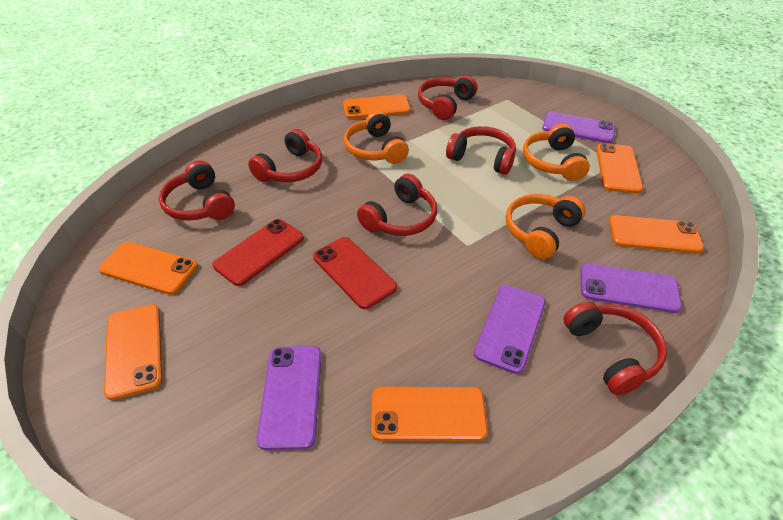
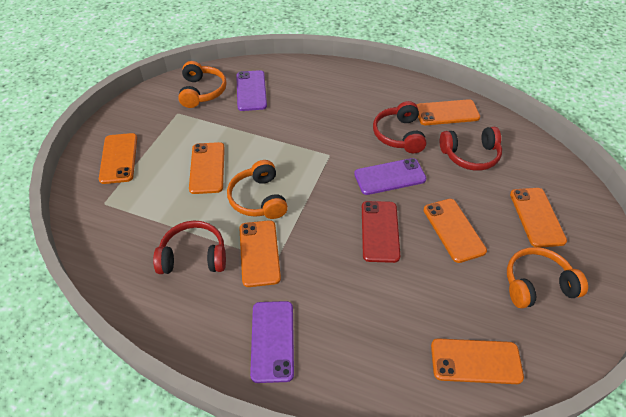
orange phone: 6 -> 7
purple phone: 4 -> 3
red headphones: 6 -> 3
red phone: 2 -> 1

